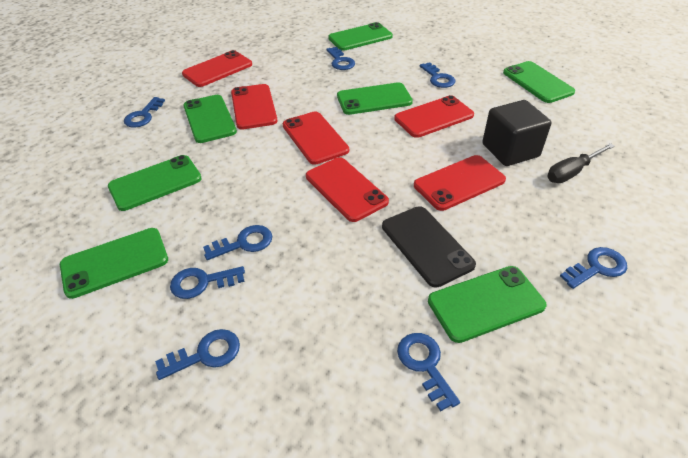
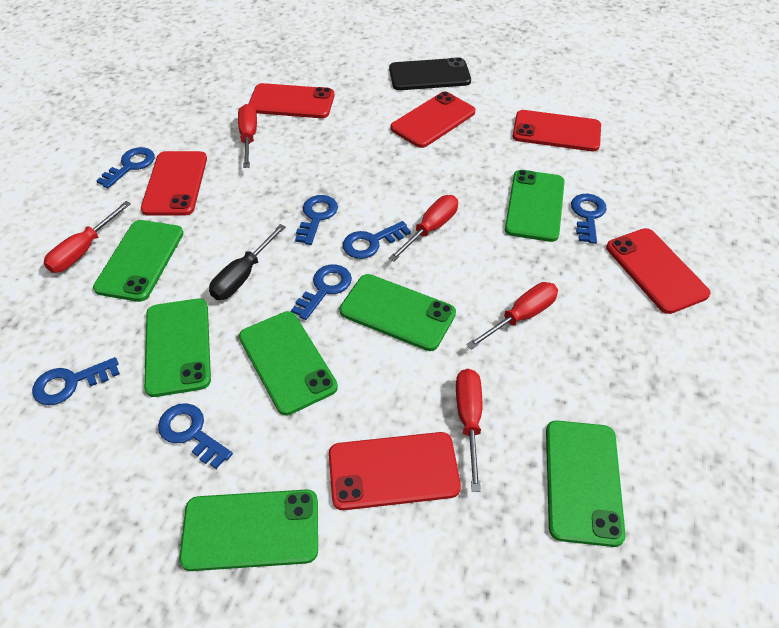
black cube: 1 -> 0
blue key: 8 -> 7
red screwdriver: 0 -> 5

